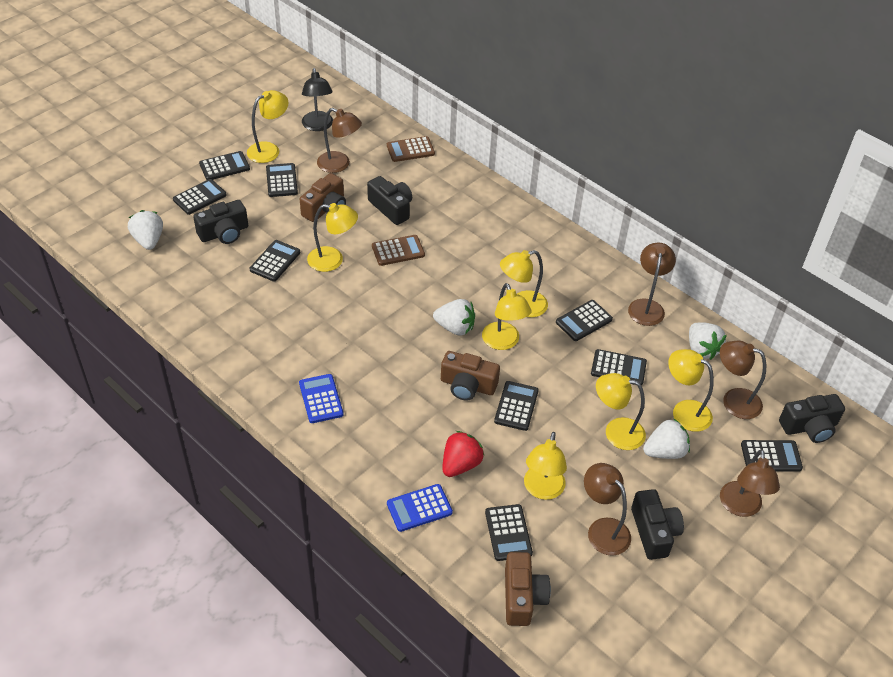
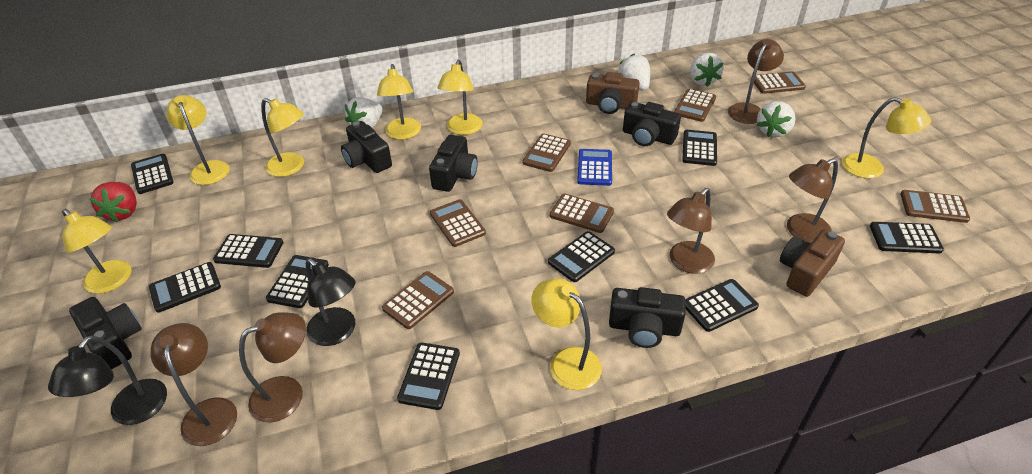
black camera: 4 -> 5
black lamp: 1 -> 2
blue calculator: 2 -> 1
brown calculator: 2 -> 7
brown camera: 3 -> 2

